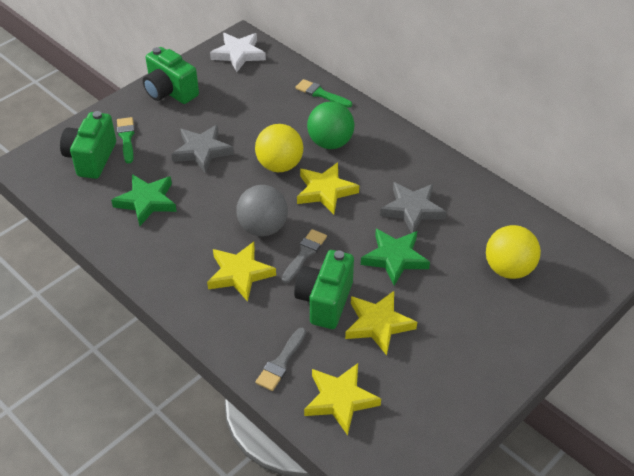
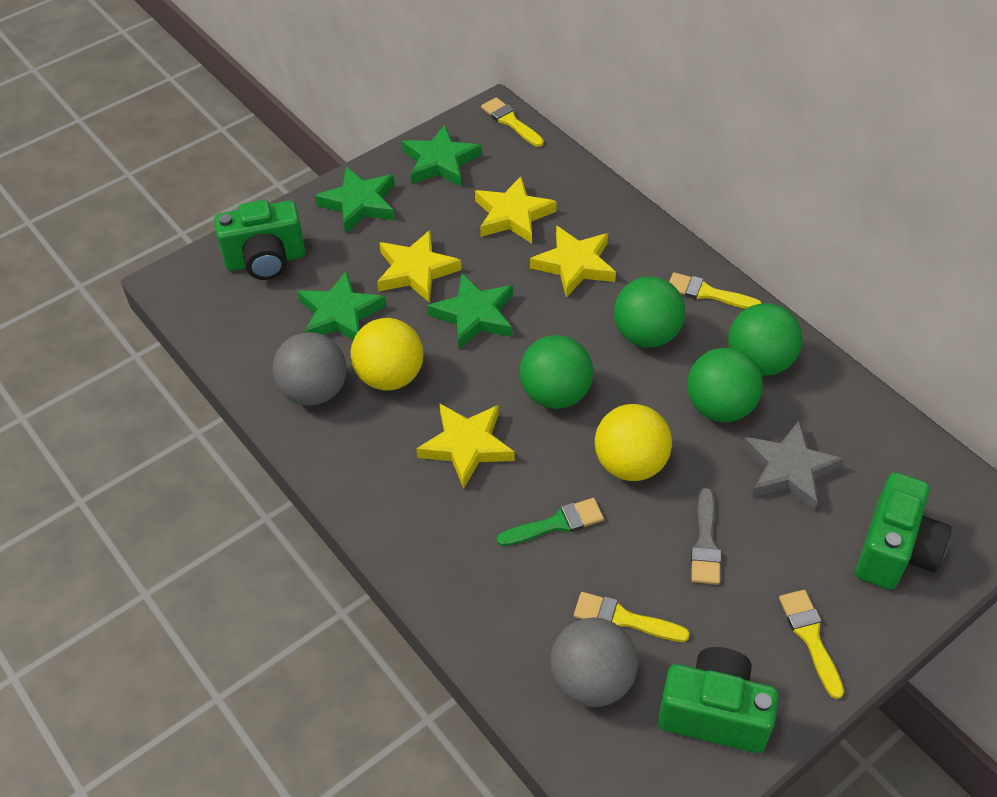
green ball: 1 -> 4
green brush: 2 -> 1
green star: 2 -> 4
grey ball: 1 -> 2
grey brush: 2 -> 1
grey star: 2 -> 1
white star: 1 -> 0
yellow brush: 0 -> 4

